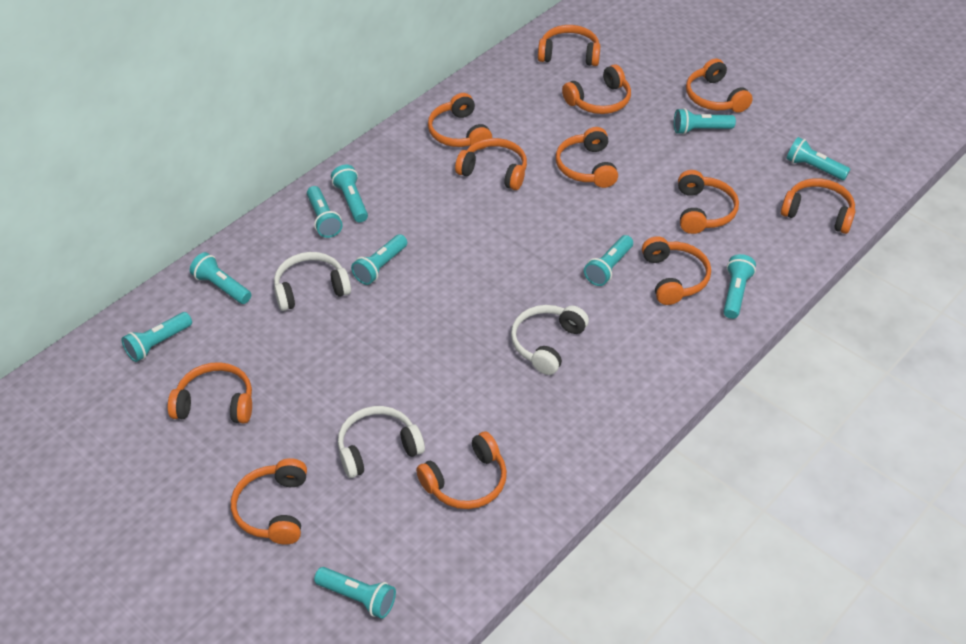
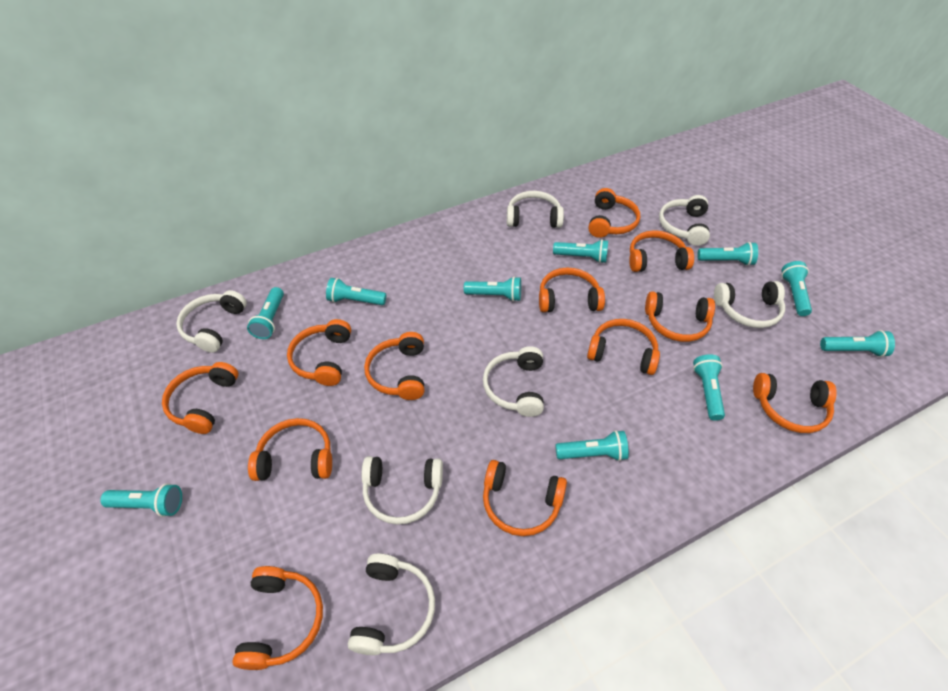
white headphones: 3 -> 7

